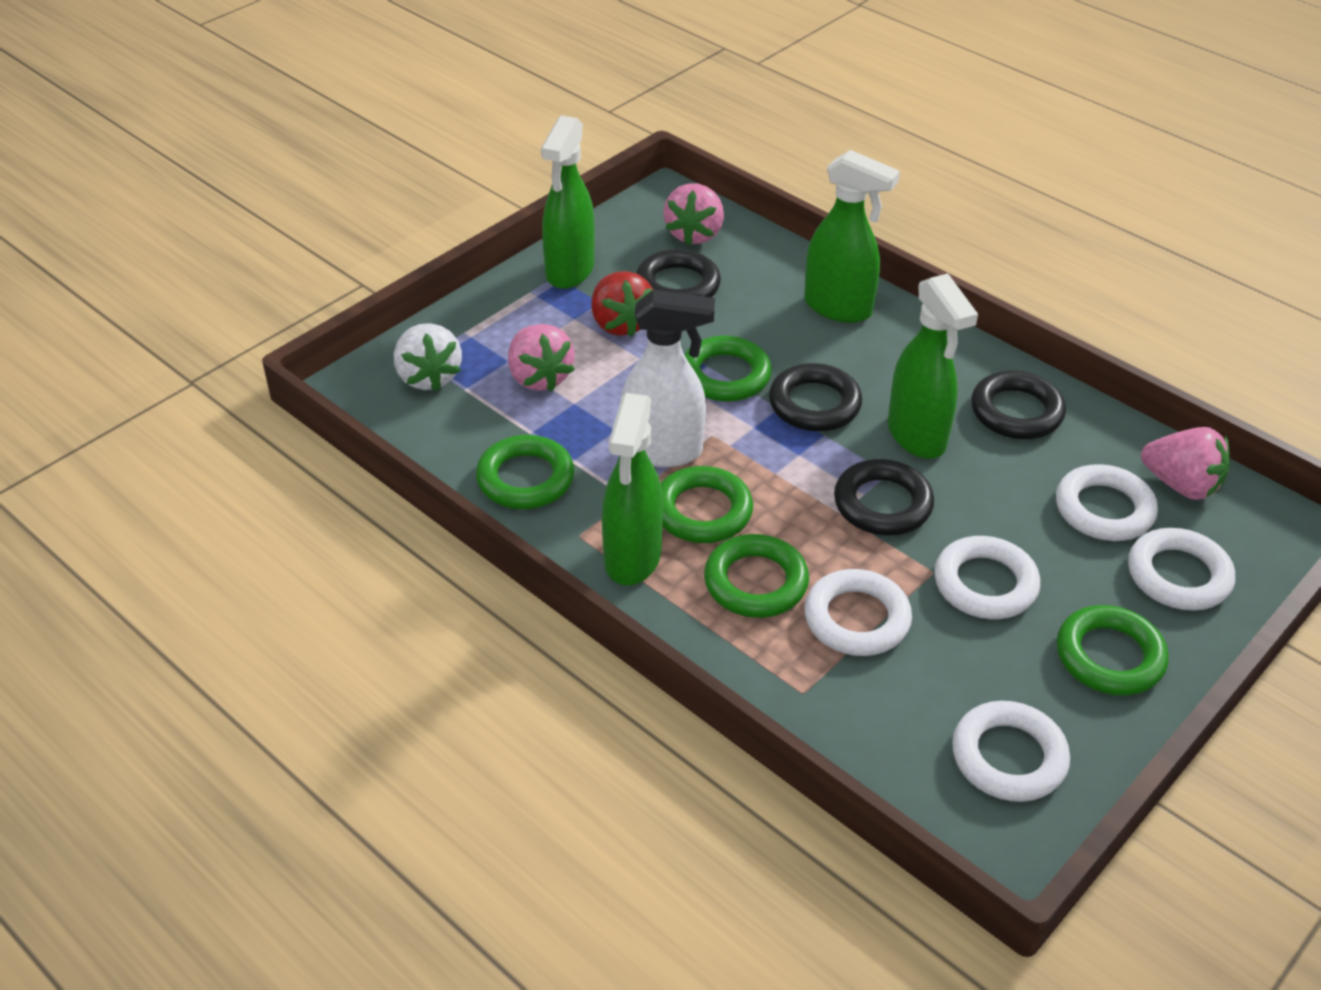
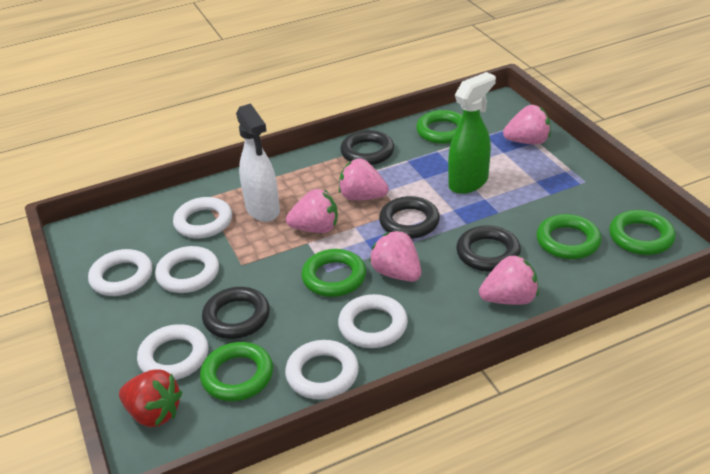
green spray bottle: 4 -> 1
pink strawberry: 3 -> 5
white ring: 5 -> 6
white strawberry: 1 -> 0

